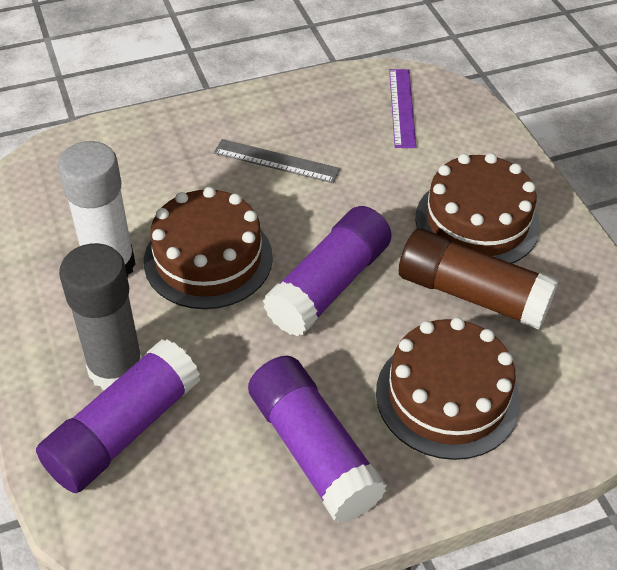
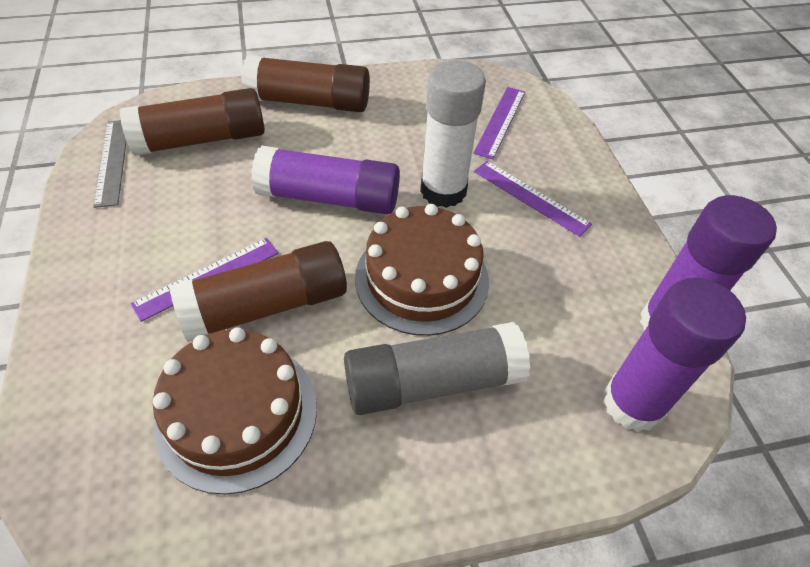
brown cake: 3 -> 2
brown glue stick: 1 -> 3
purple ruler: 1 -> 3

